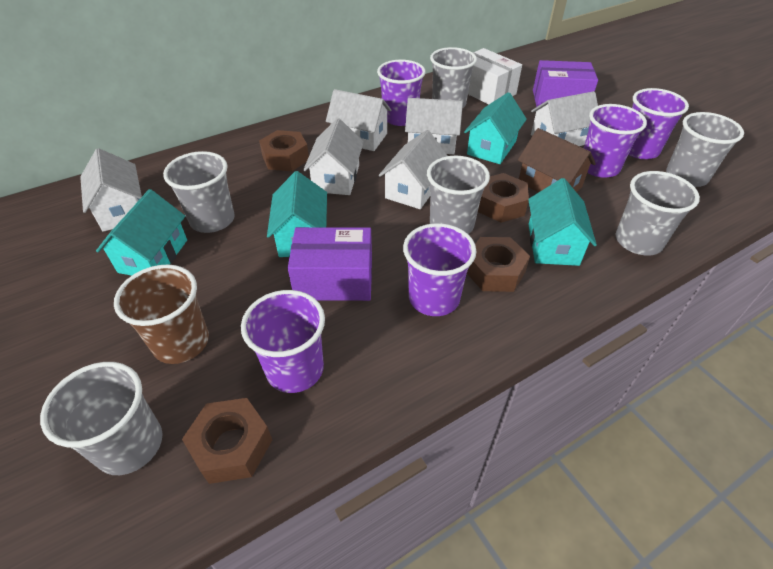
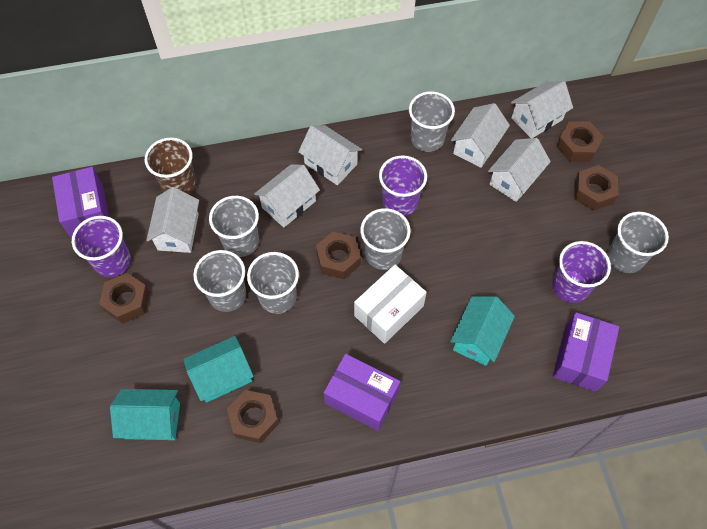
brown house: 1 -> 0
brown nut: 4 -> 5
purple box: 2 -> 3
purple cup: 5 -> 3
turquoise house: 4 -> 3

